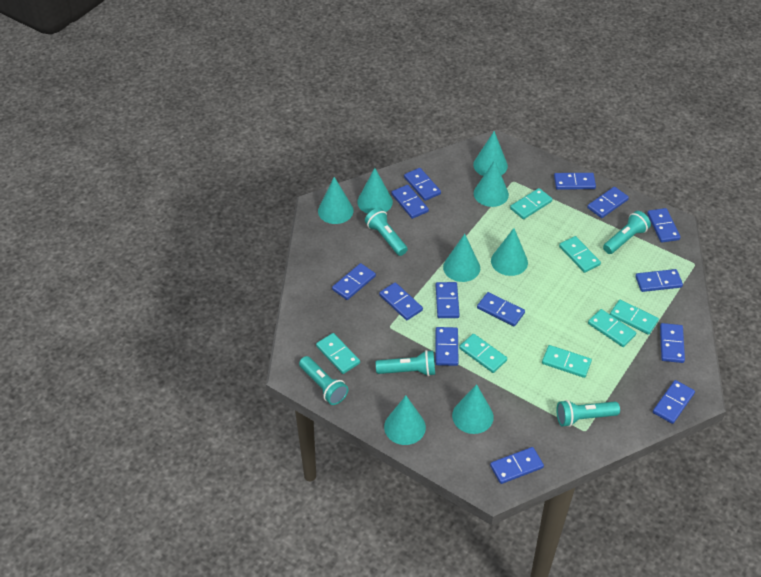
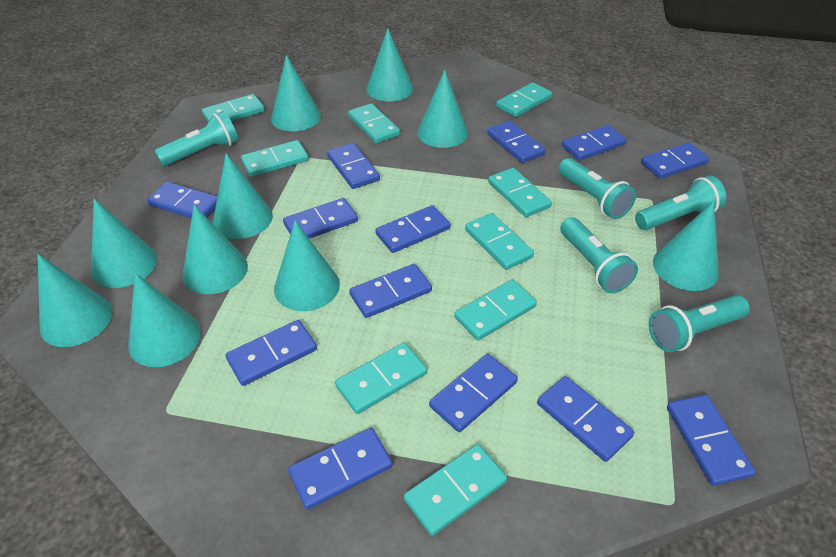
blue domino: 14 -> 13
turquoise cone: 8 -> 10
turquoise domino: 7 -> 9

